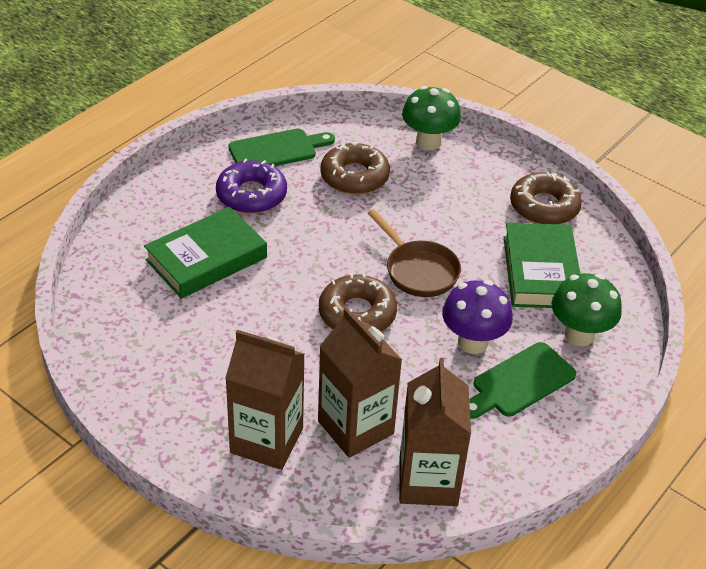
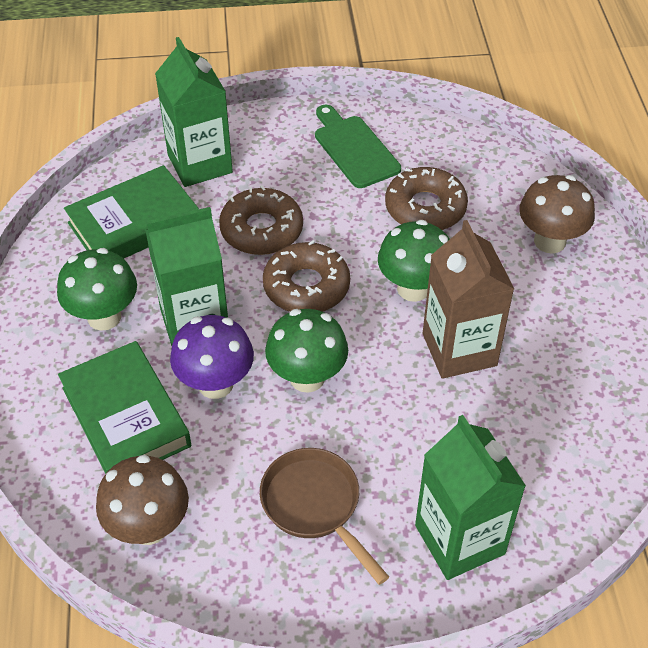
brown carton: 3 -> 1
brown mushroom: 0 -> 2
green carton: 0 -> 3
green cutting board: 2 -> 1
green mushroom: 2 -> 3
purple donut: 1 -> 0

